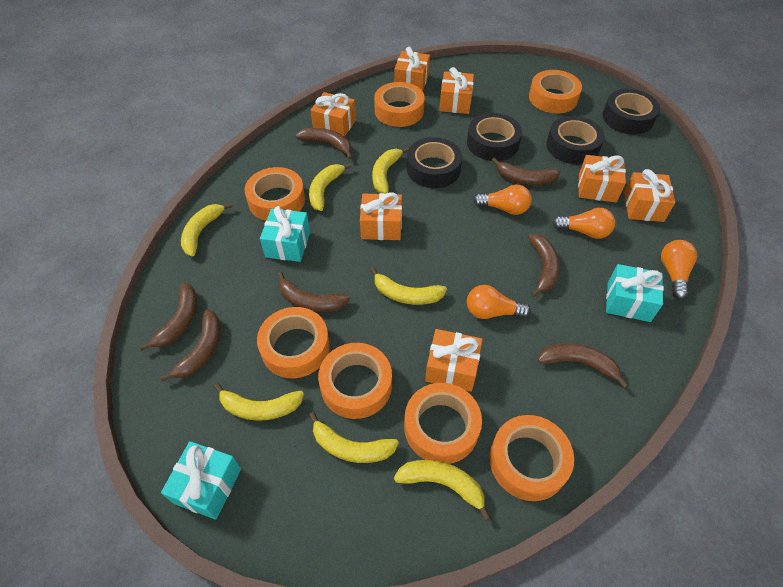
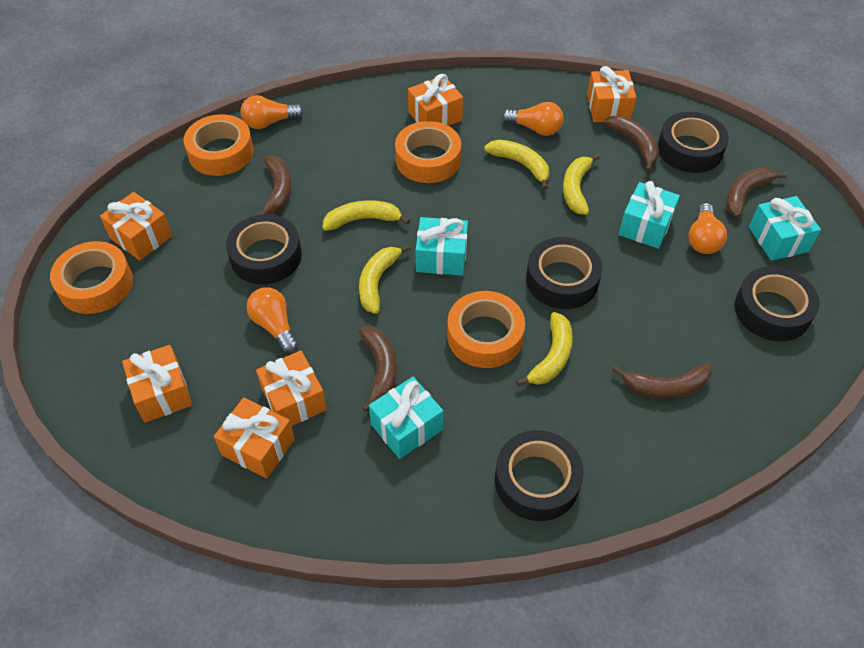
black tape: 4 -> 5
brown banana: 7 -> 5
orange gift: 7 -> 6
orange tape: 7 -> 4
turquoise gift: 3 -> 4
yellow banana: 7 -> 5

